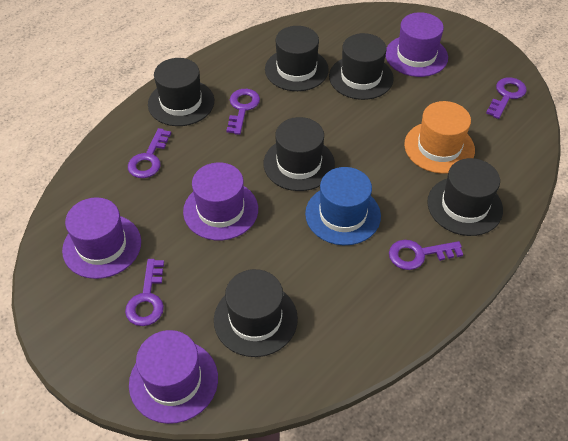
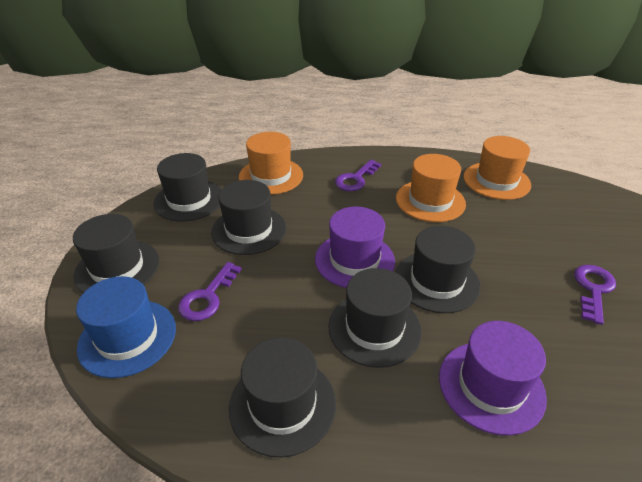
orange hat: 1 -> 3
purple hat: 4 -> 2
purple key: 5 -> 3

